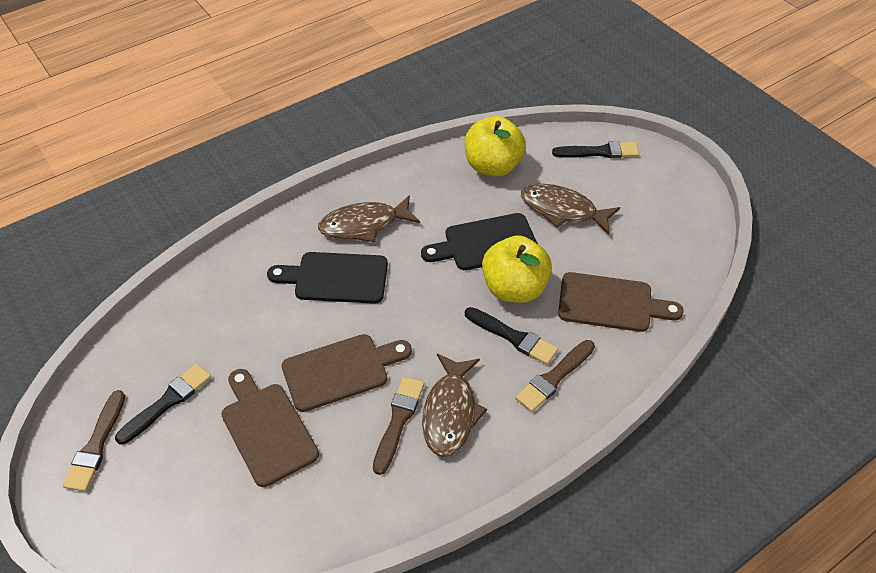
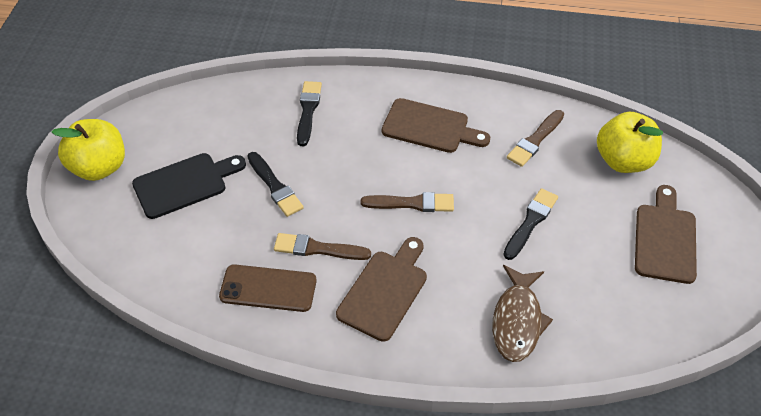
black cutting board: 2 -> 1
brown fish: 3 -> 1
brown phone: 0 -> 1

